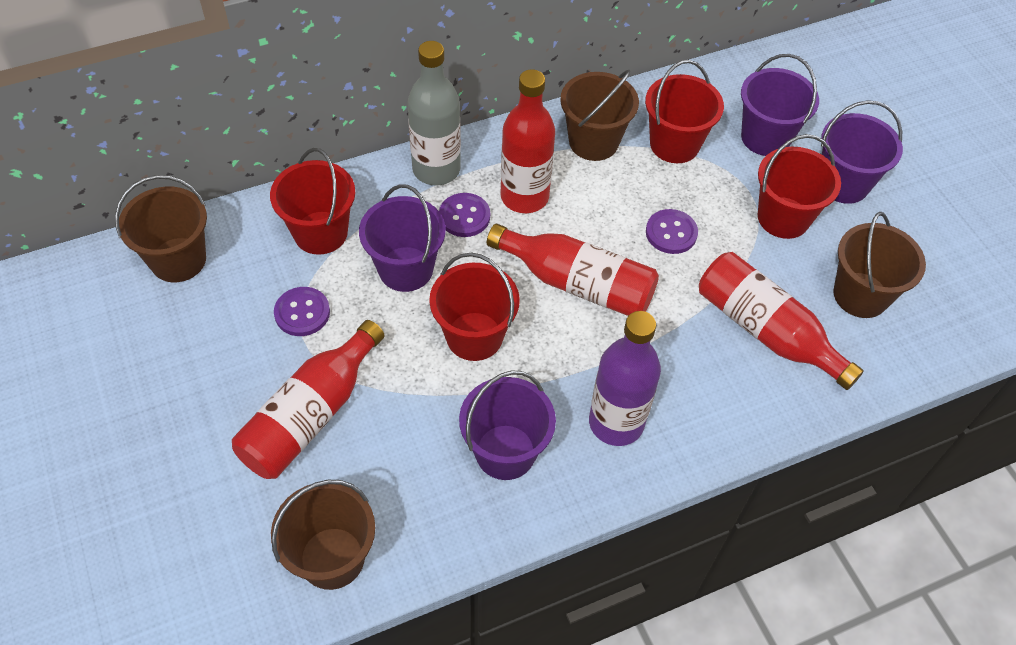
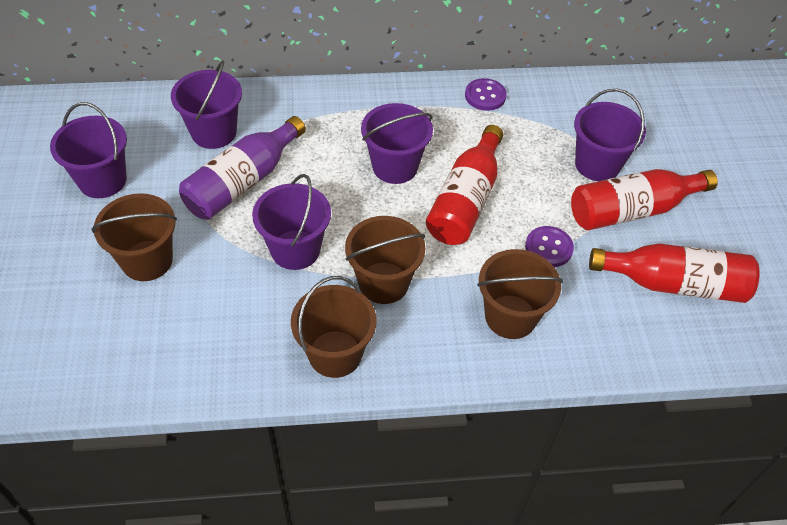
grey bottle: 1 -> 0
purple bucket: 4 -> 5
purple button: 3 -> 2
red bottle: 4 -> 3
red bucket: 4 -> 0

